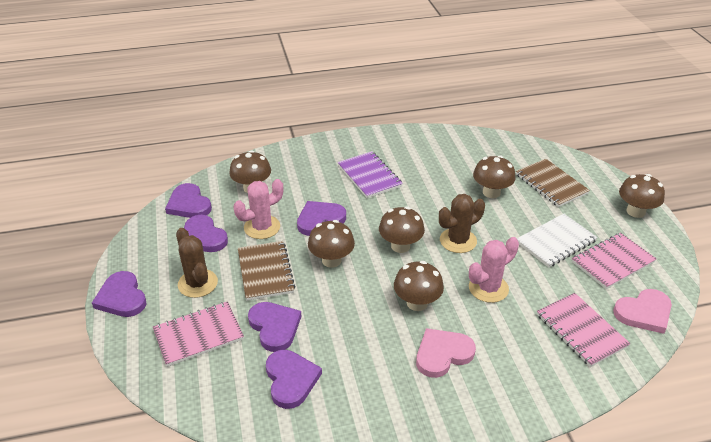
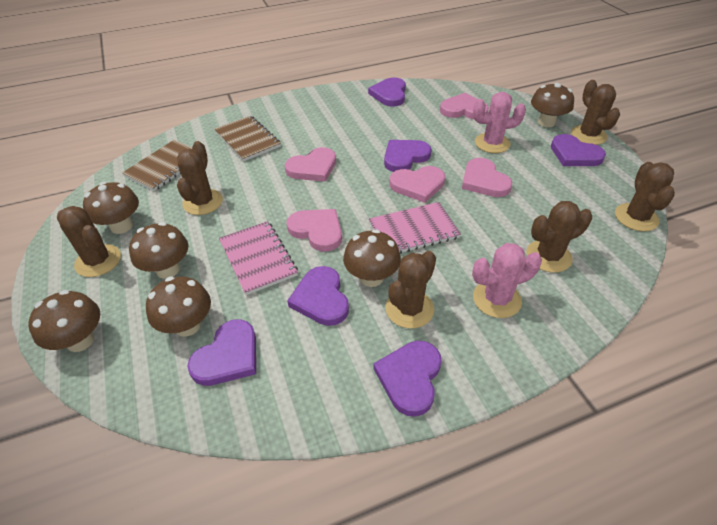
brown cactus: 2 -> 6
pink heart: 2 -> 5
pink notebook: 3 -> 2
purple notebook: 1 -> 0
white notebook: 1 -> 0

